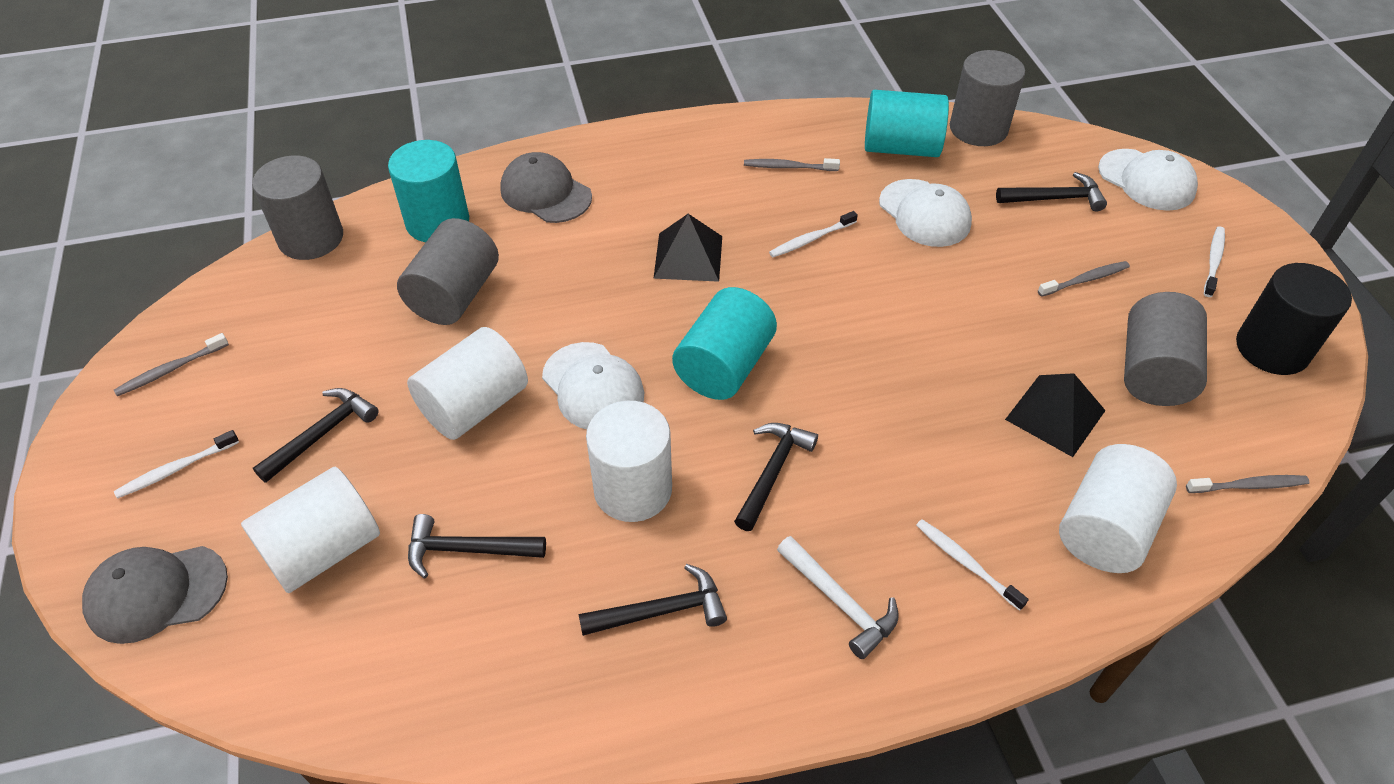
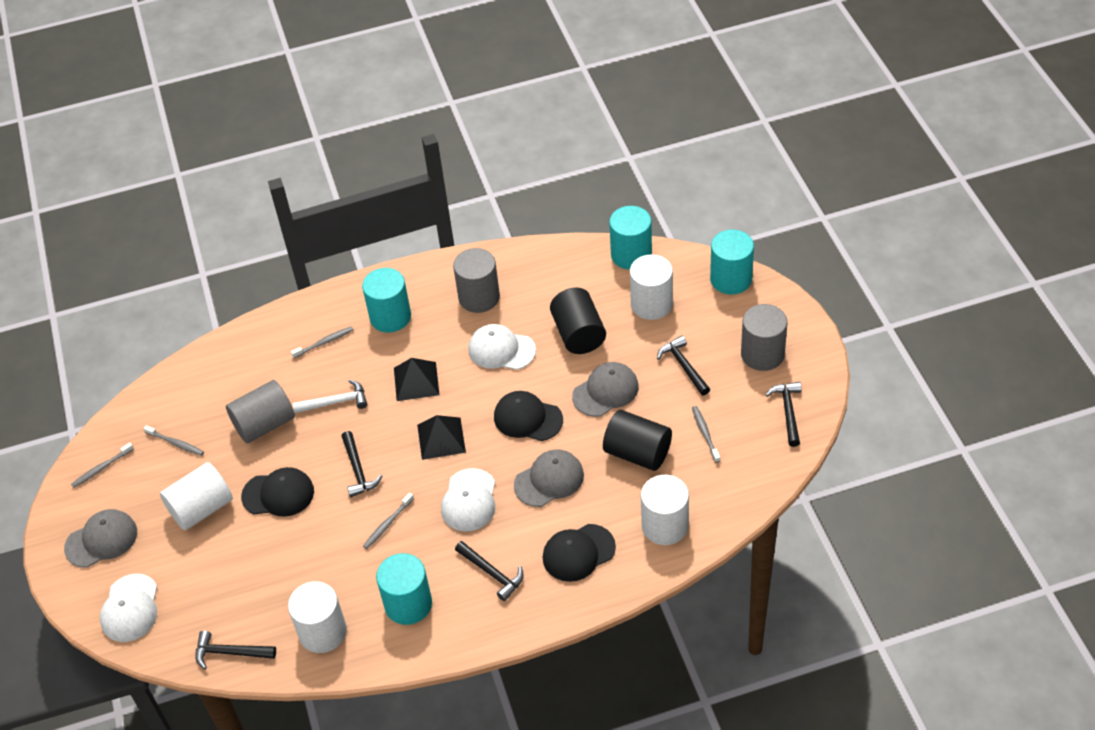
black cap: 0 -> 3
black cylinder: 1 -> 2
grey cap: 2 -> 3
grey cylinder: 4 -> 3
grey toothbrush: 4 -> 5
turquoise cylinder: 3 -> 4
white toothbrush: 4 -> 0

